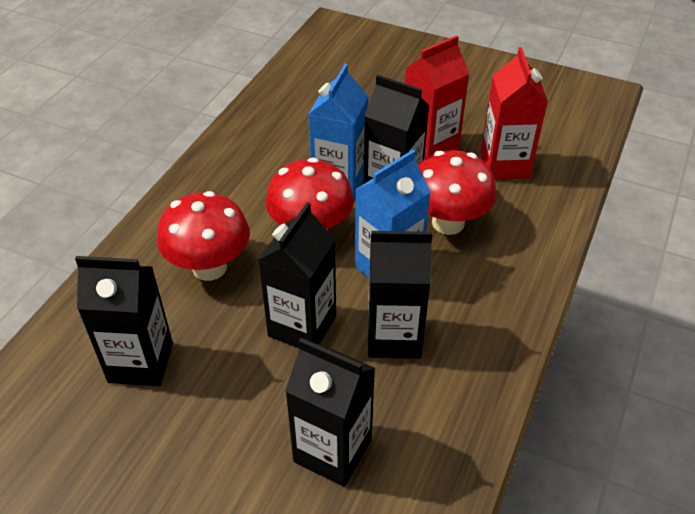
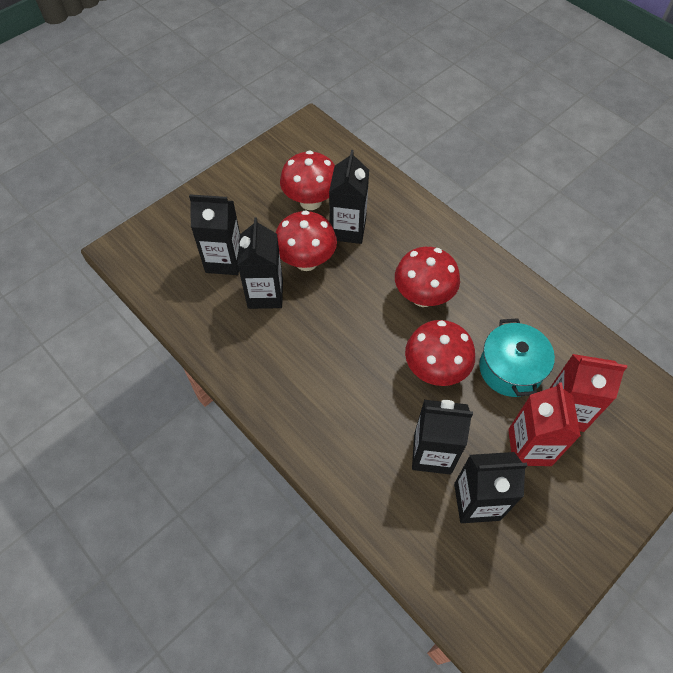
blue carton: 2 -> 0
red mushroom: 3 -> 4
turquoise pot: 0 -> 1

